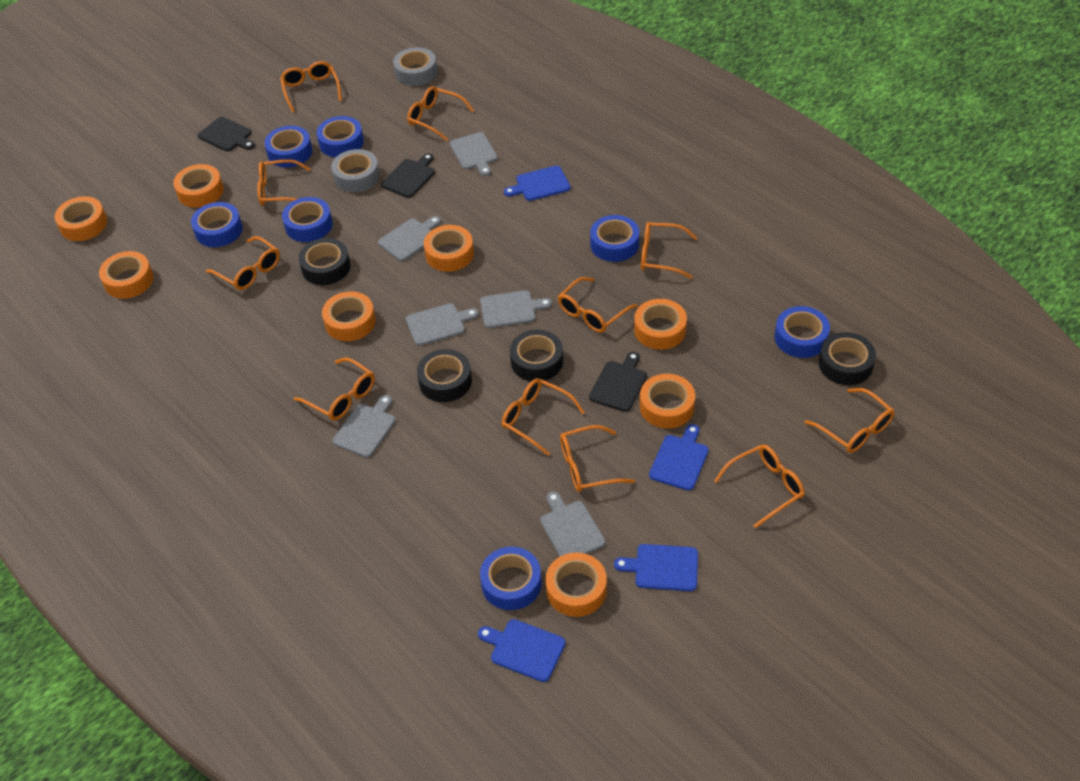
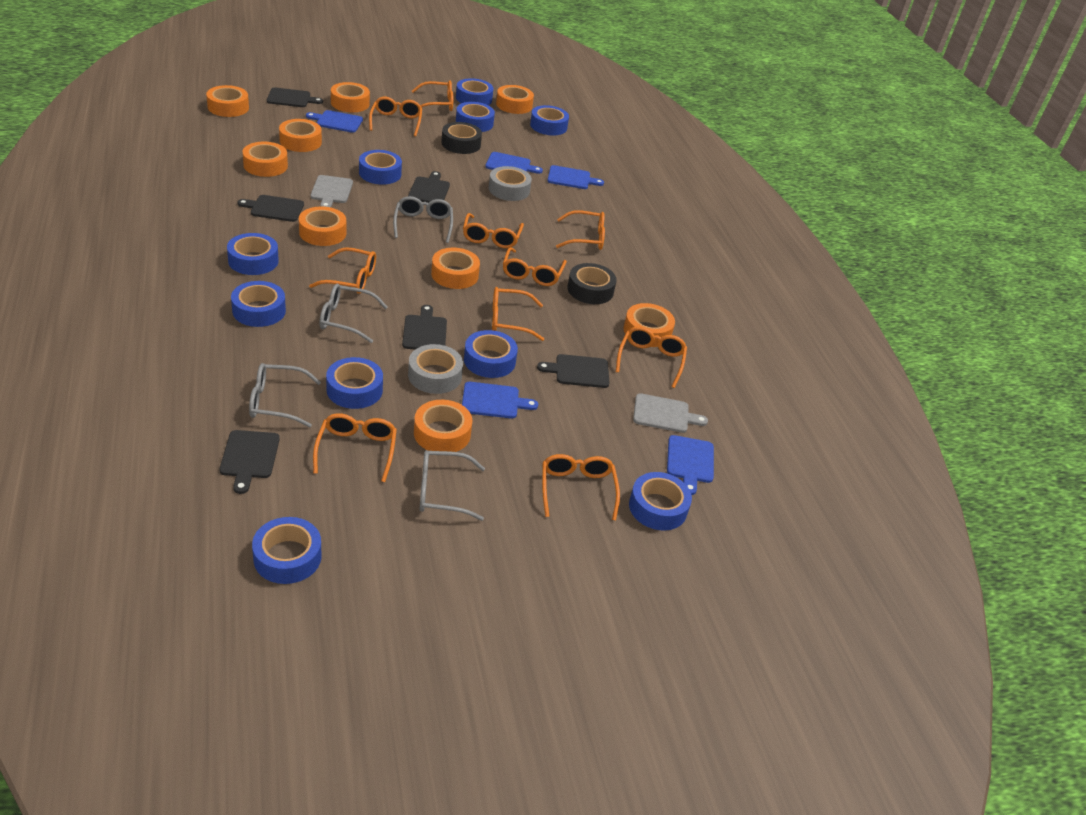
black cutting board: 3 -> 6
black tape: 4 -> 2
blue cutting board: 4 -> 5
blue tape: 7 -> 10
grey cutting board: 6 -> 2
grey glasses: 0 -> 4
orange glasses: 11 -> 10
orange tape: 8 -> 9

